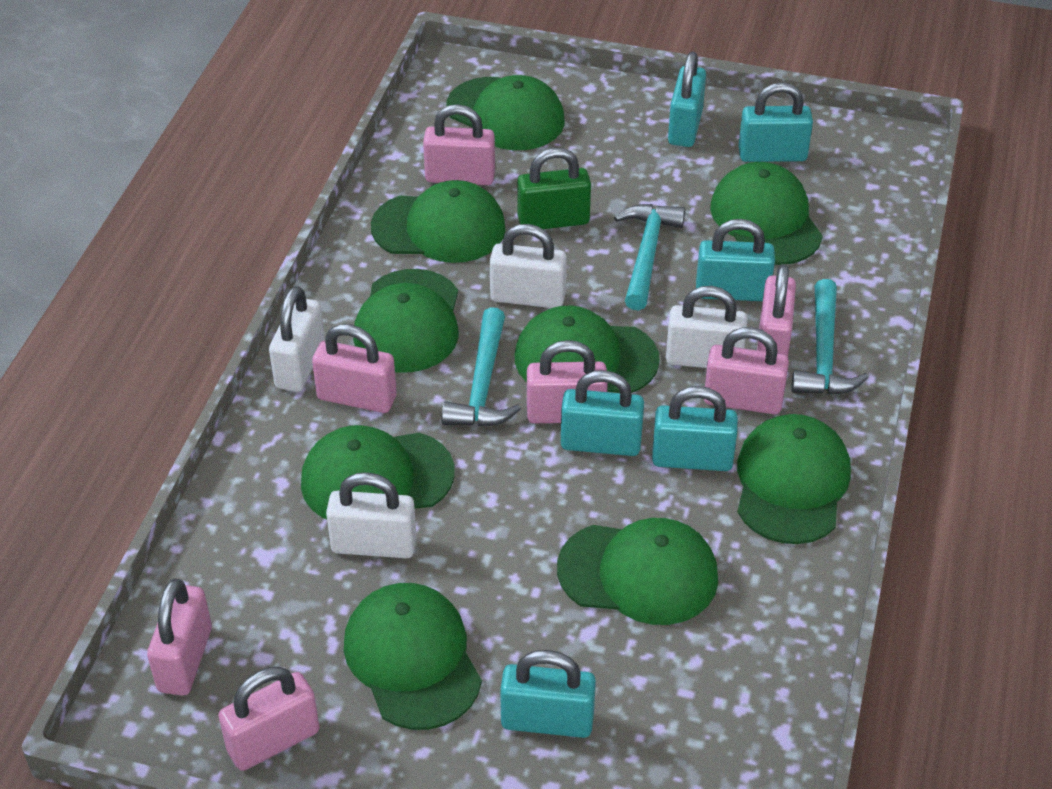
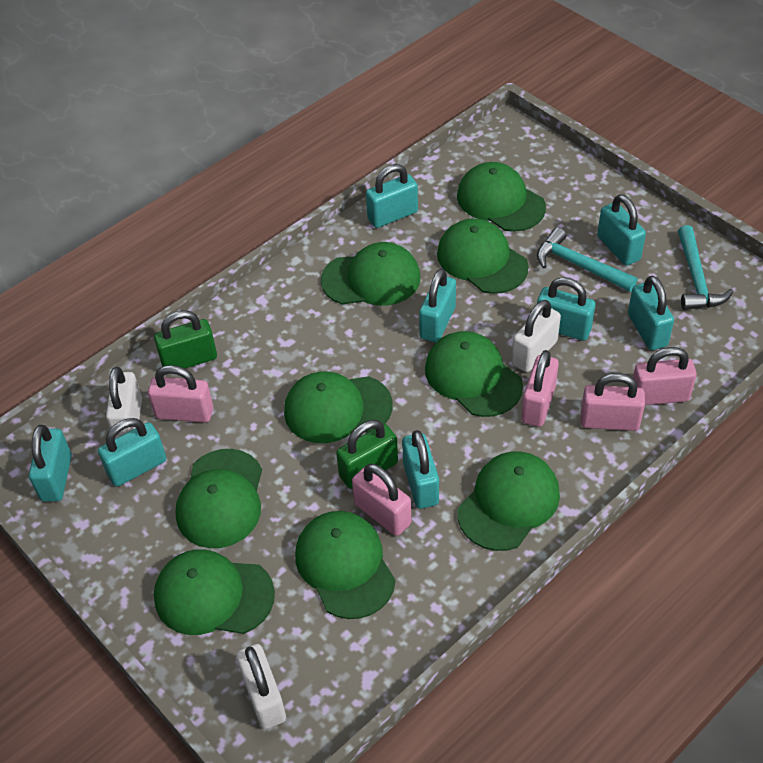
green padlock: 1 -> 2
pink padlock: 7 -> 5
turquoise hammer: 3 -> 2
turquoise padlock: 6 -> 8
white padlock: 4 -> 3

